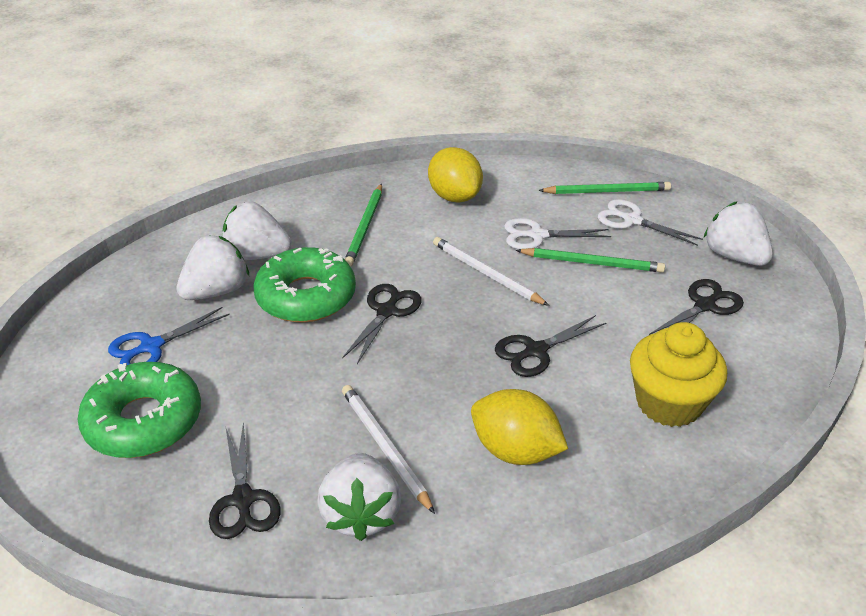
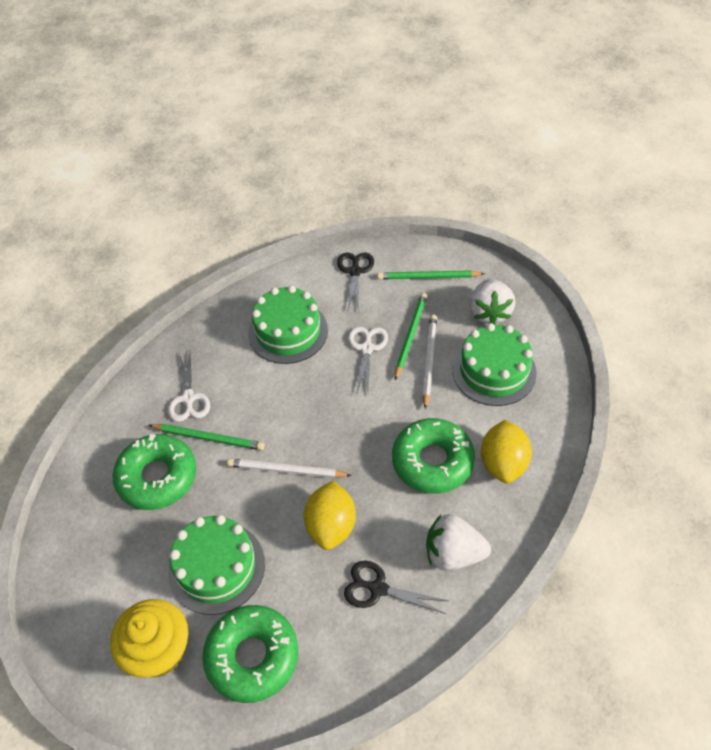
black scissors: 4 -> 2
blue scissors: 1 -> 0
green cake: 0 -> 3
green donut: 2 -> 3
white strawberry: 4 -> 2

